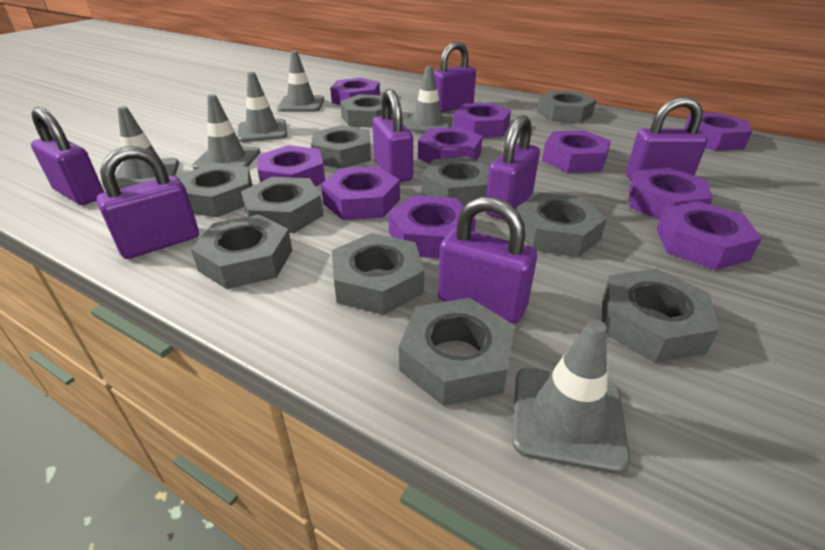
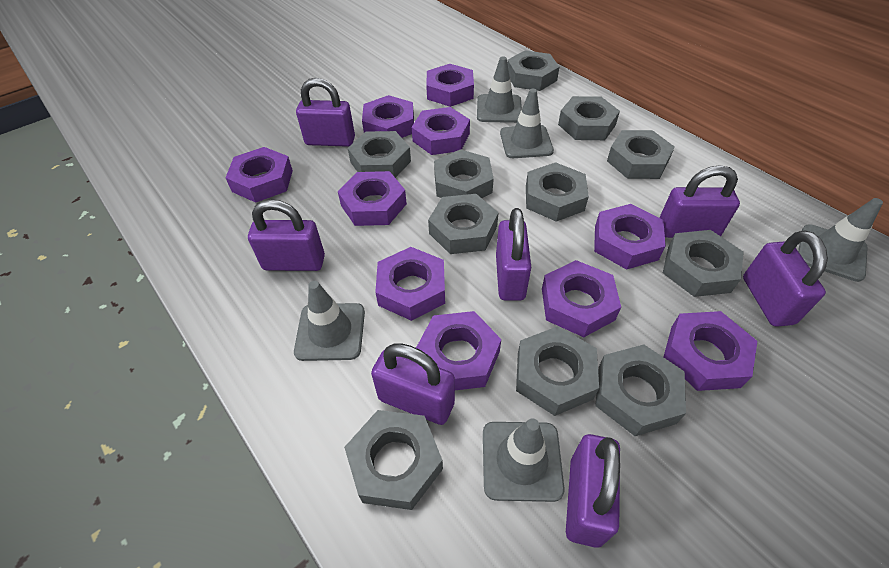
grey traffic cone: 6 -> 5

